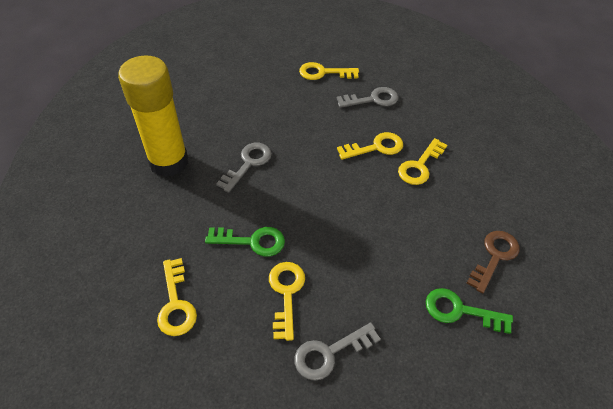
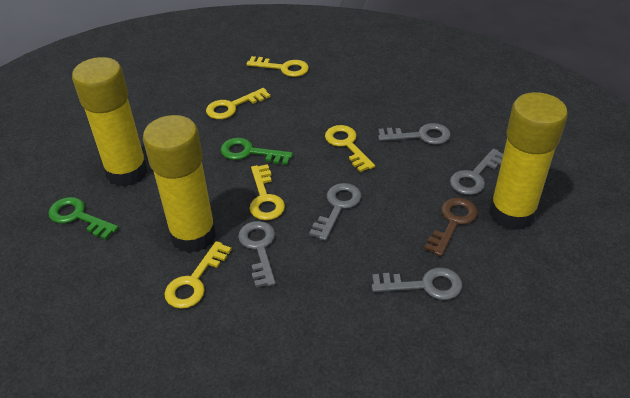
grey key: 3 -> 5
yellow glue stick: 1 -> 3

